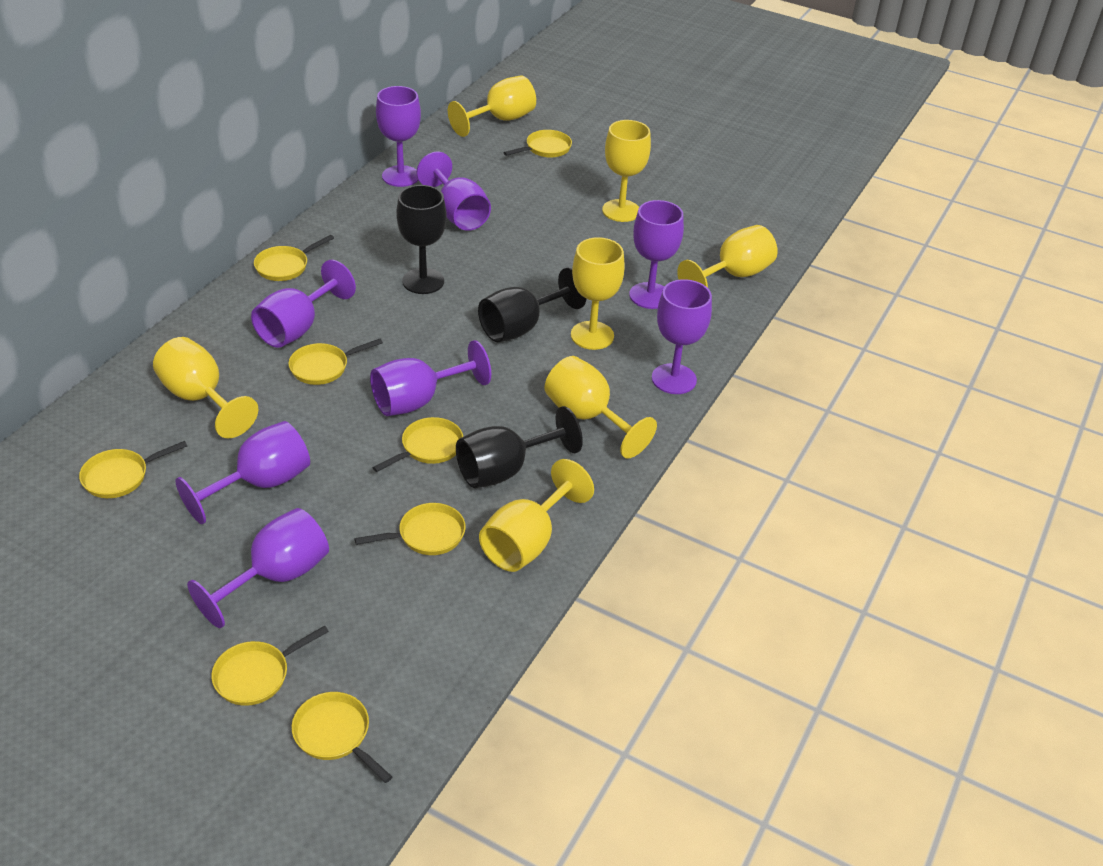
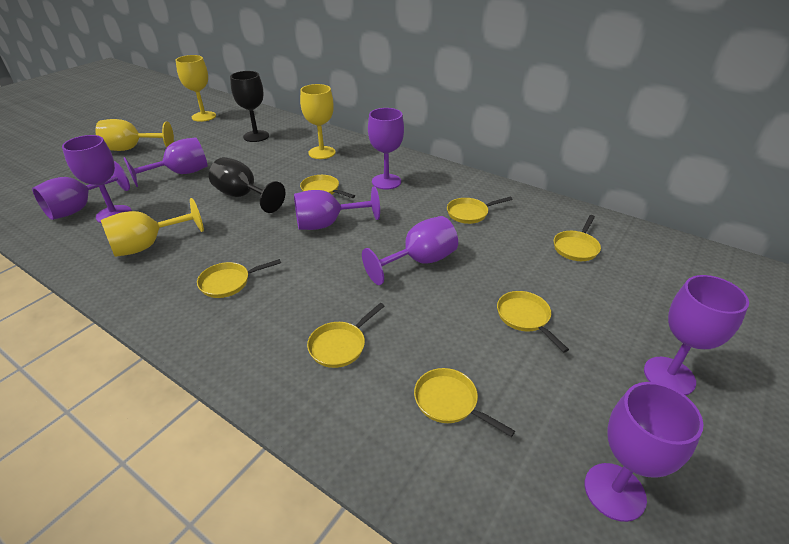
black goblet: 3 -> 2
yellow goblet: 7 -> 4
yellow pan: 8 -> 7

